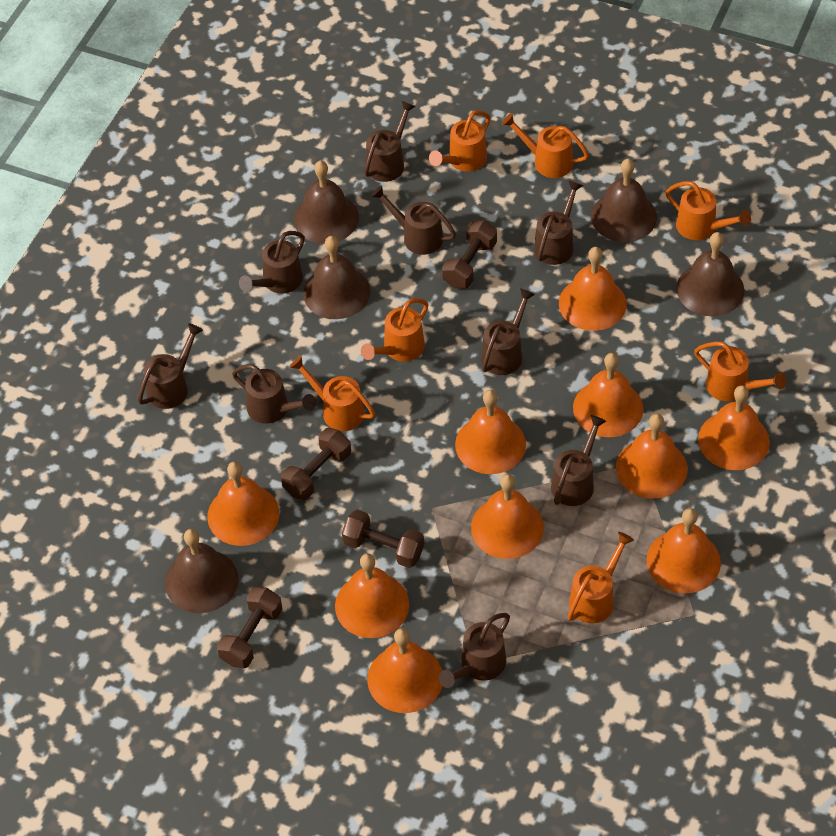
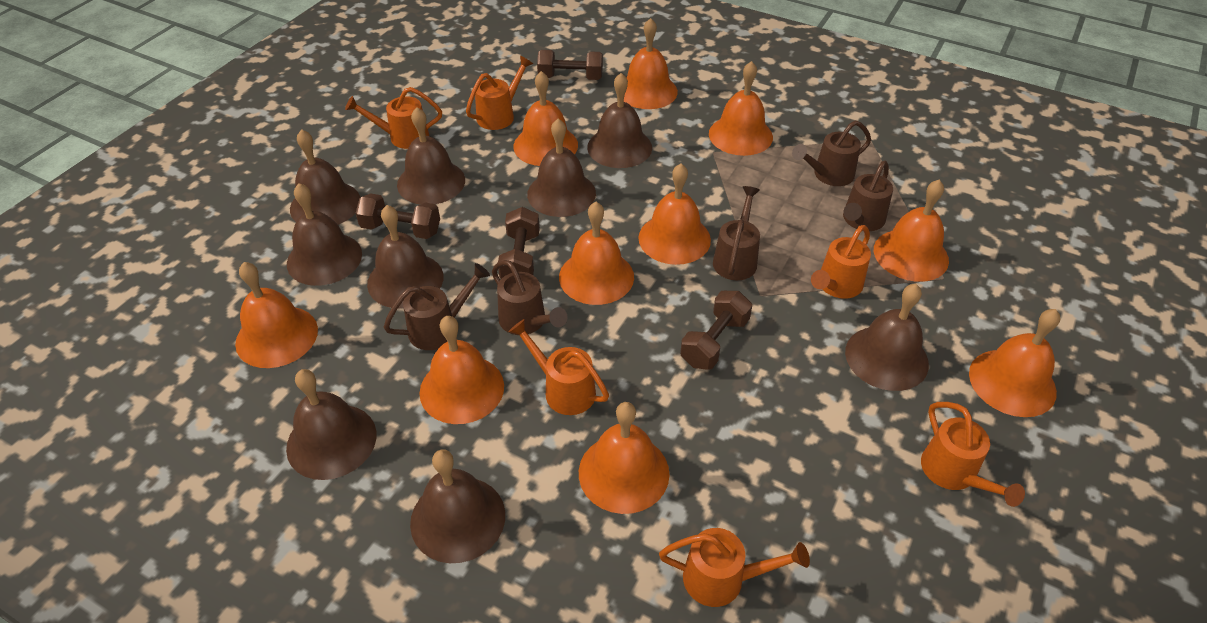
brown bell: 5 -> 9
brown watering can: 9 -> 5
orange watering can: 7 -> 6

